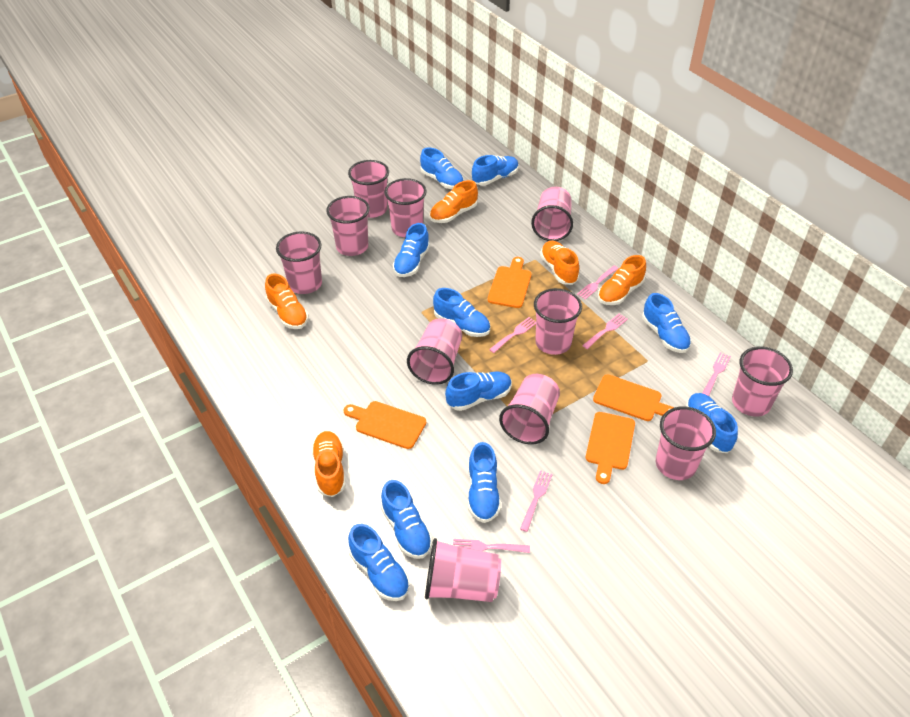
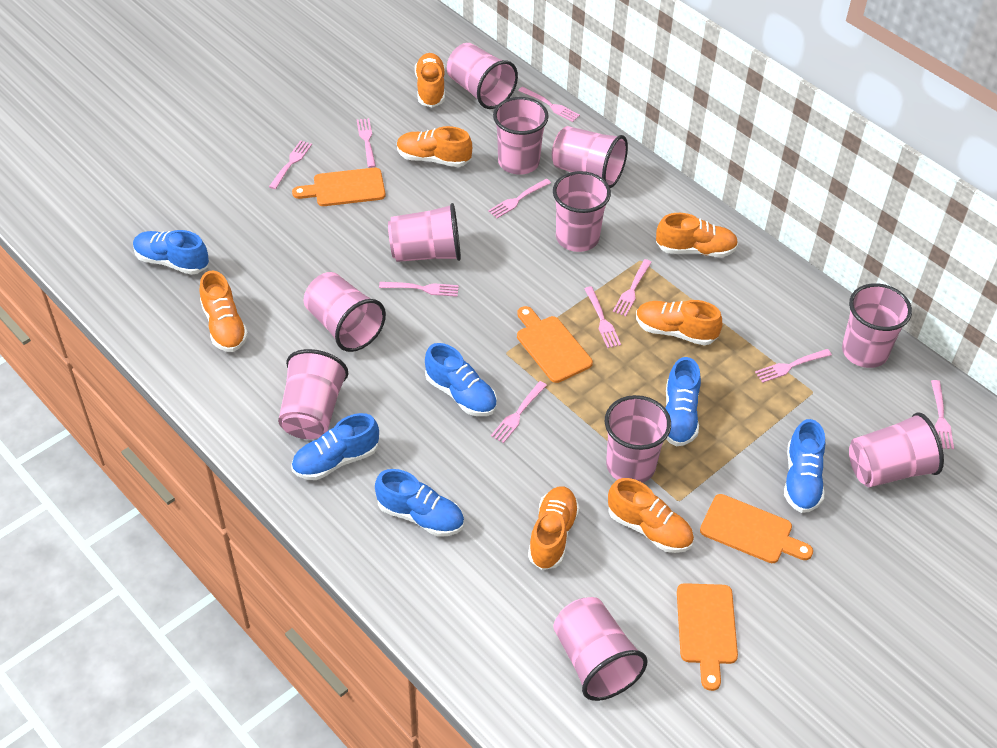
blue shoe: 10 -> 6
orange shoe: 5 -> 7
pink fork: 6 -> 10

